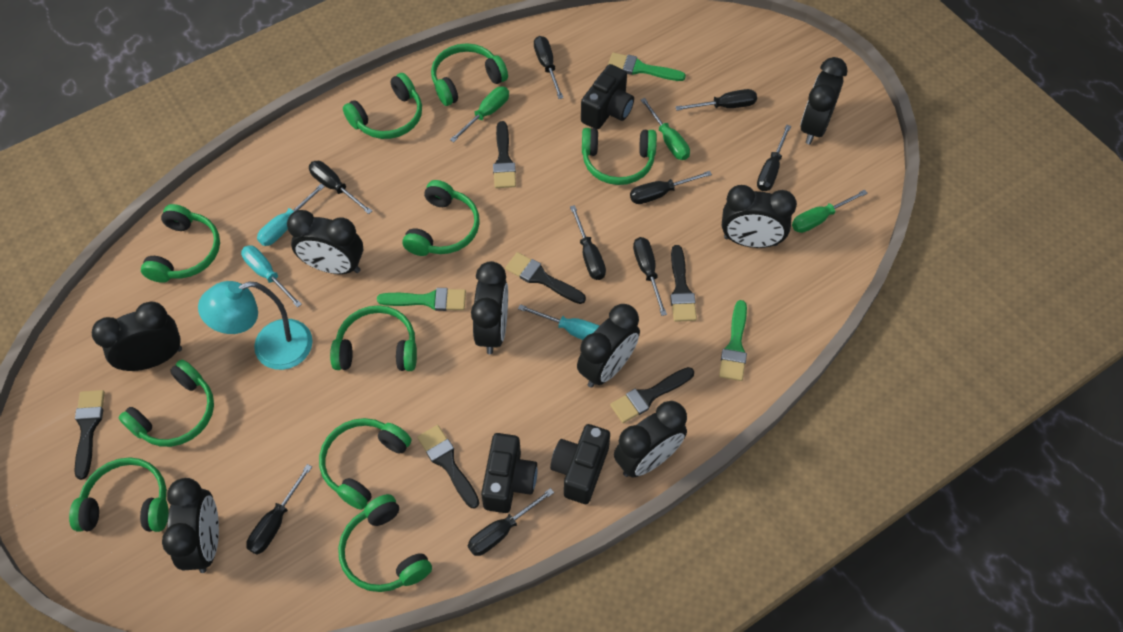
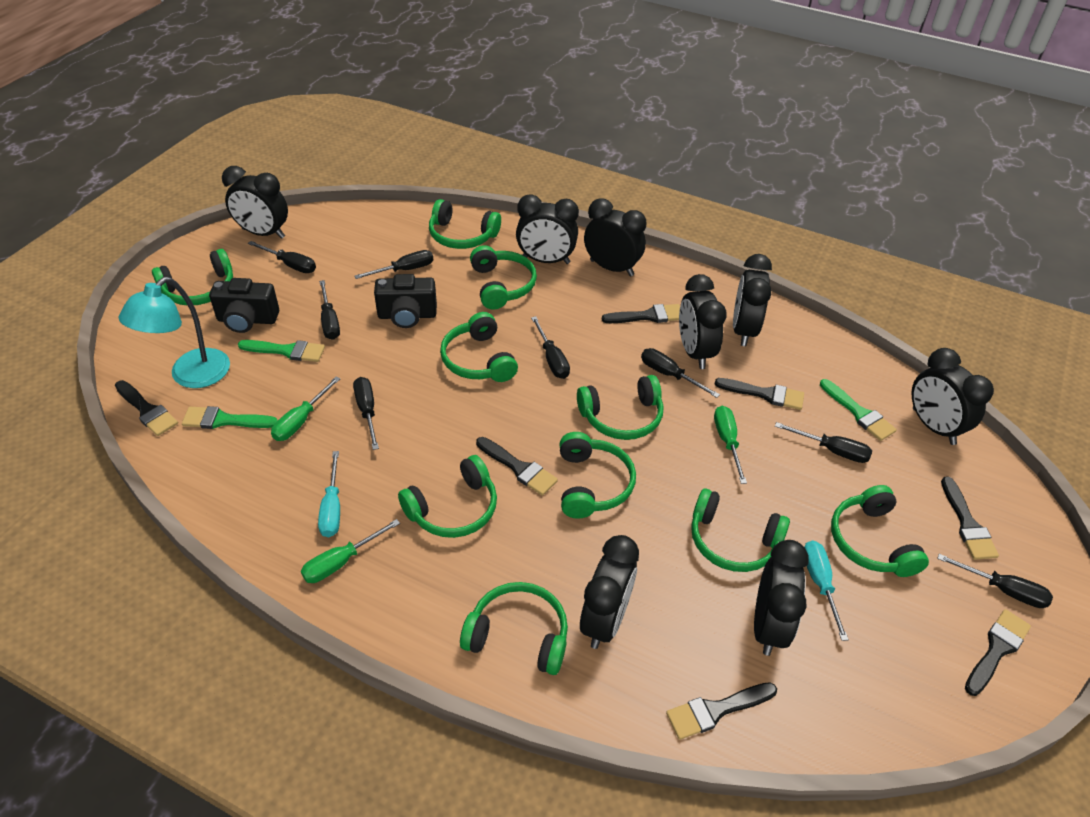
black brush: 6 -> 7
black camera: 3 -> 2
black screwdriver: 9 -> 8
turquoise screwdriver: 3 -> 2

